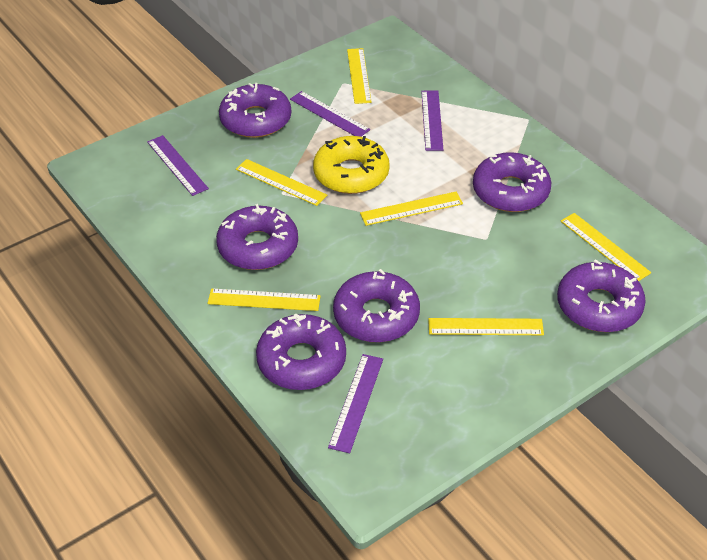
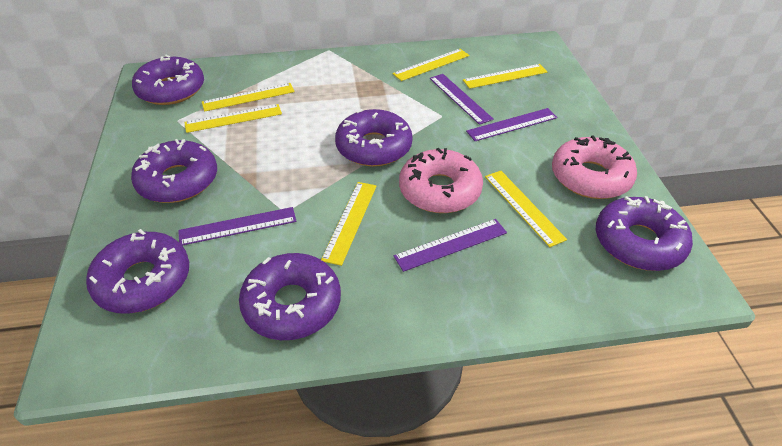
pink donut: 0 -> 2
yellow donut: 1 -> 0

